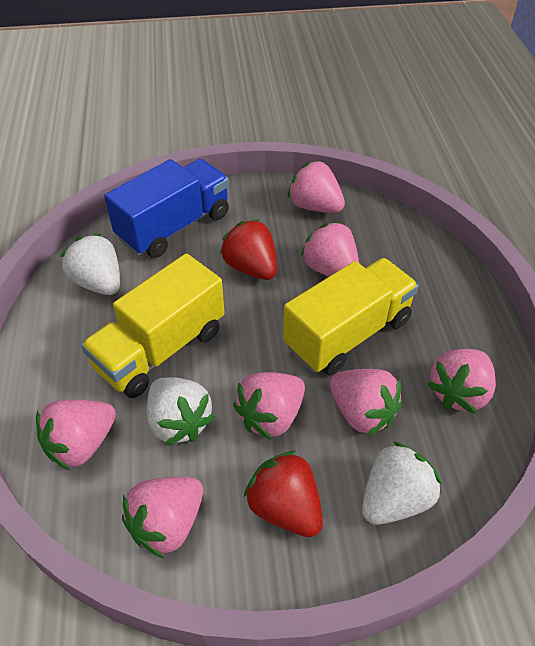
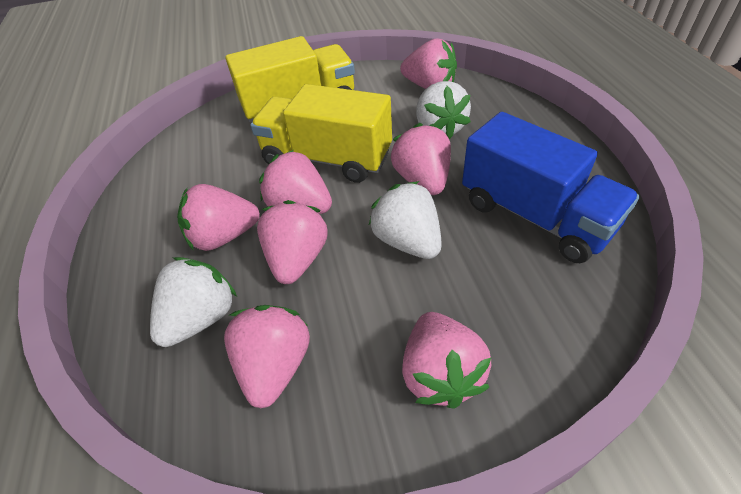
red strawberry: 2 -> 0

